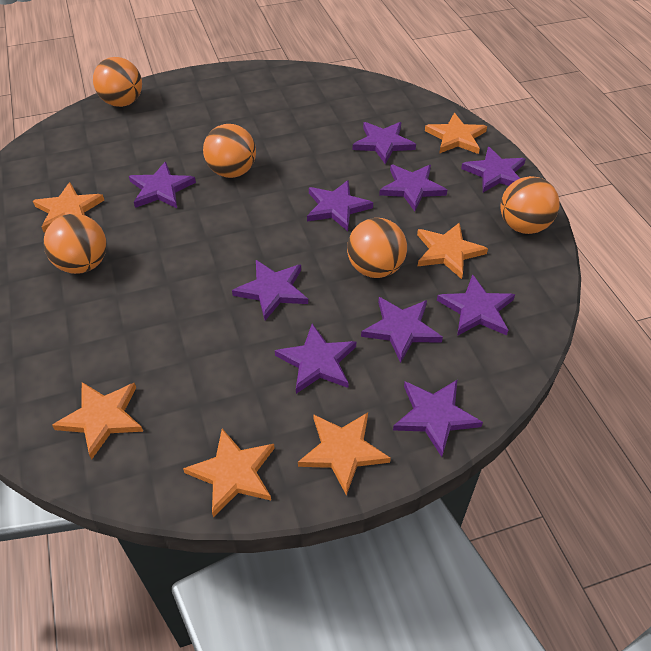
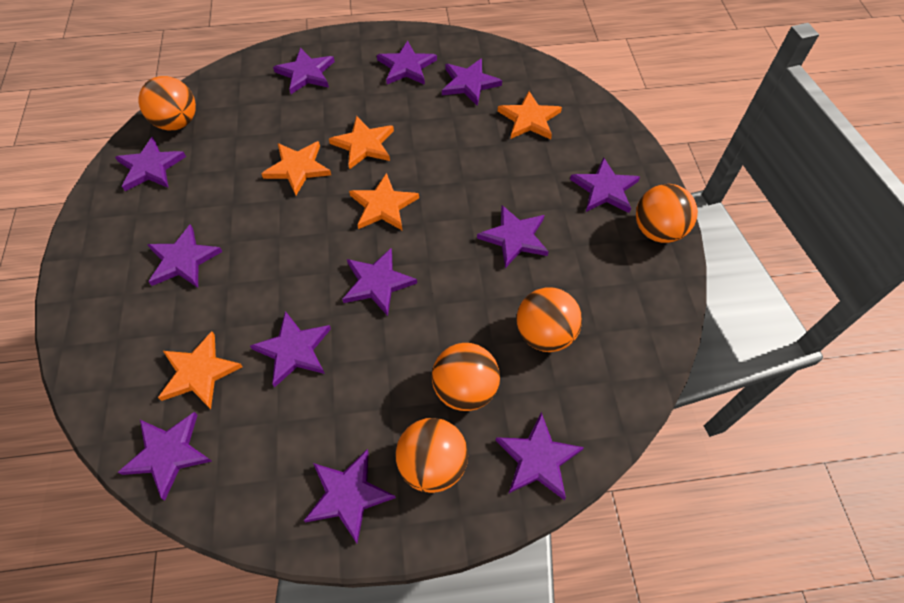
orange star: 6 -> 5
purple star: 10 -> 12

